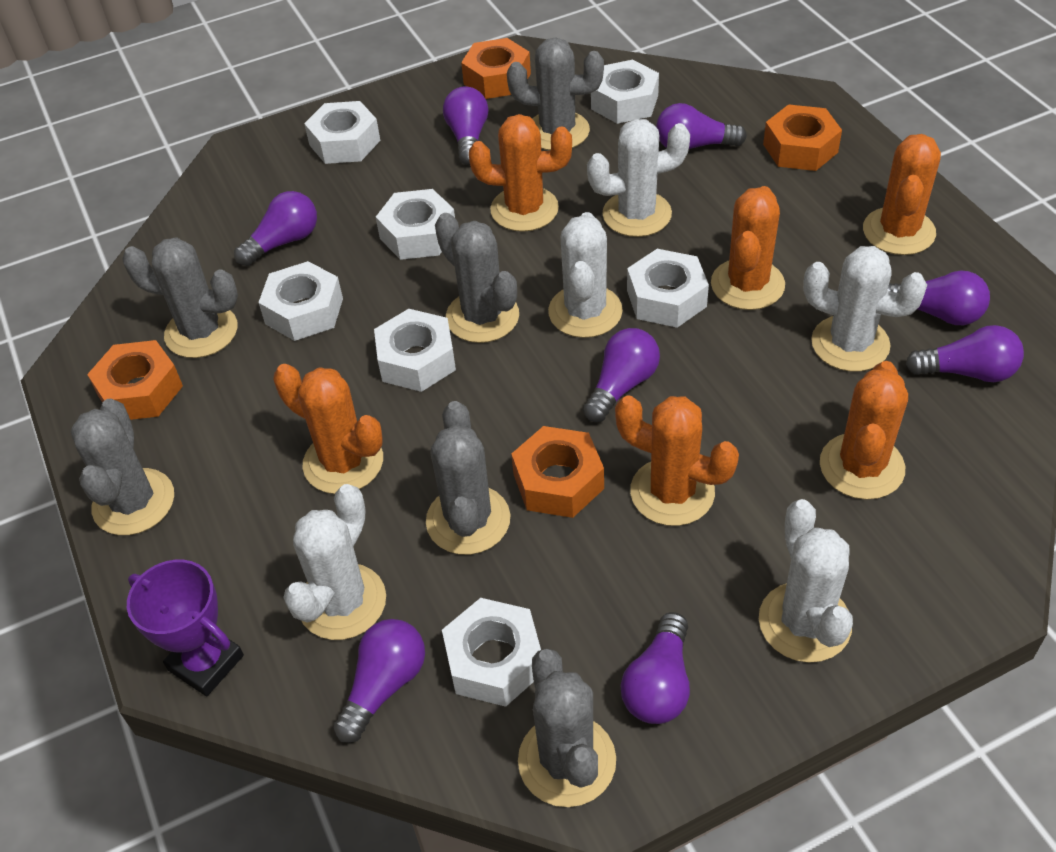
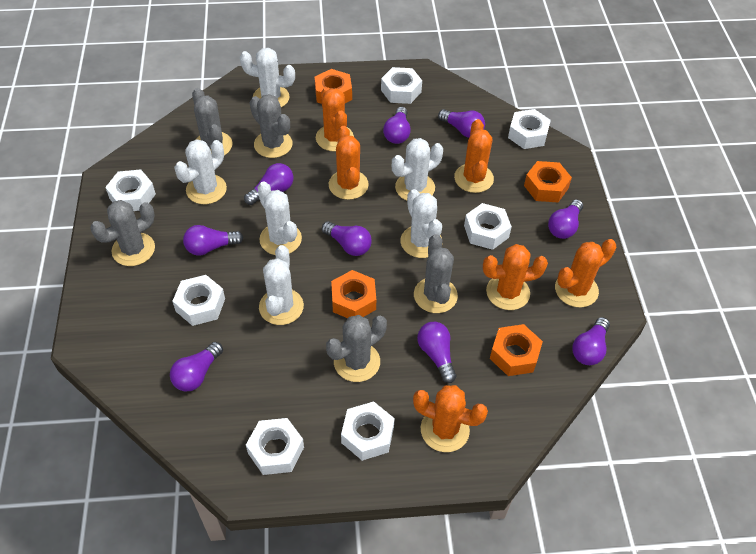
grey cactus: 6 -> 5
purple light bulb: 8 -> 9
purple trophy: 1 -> 0
white cactus: 5 -> 6

